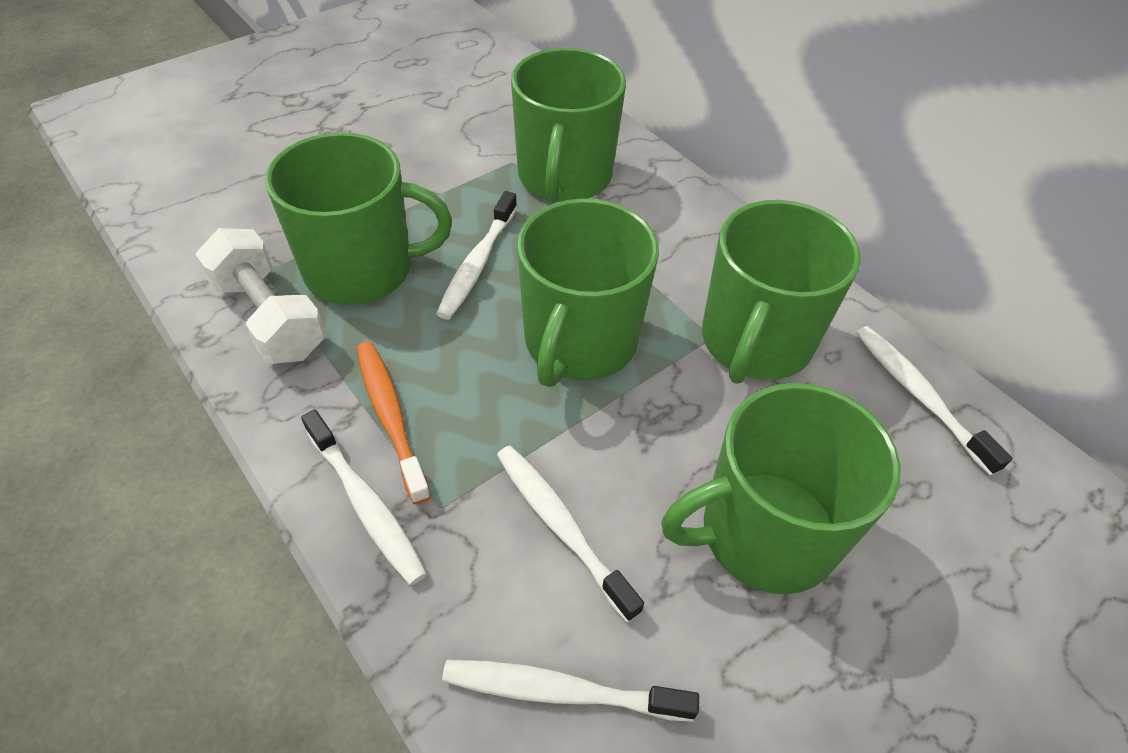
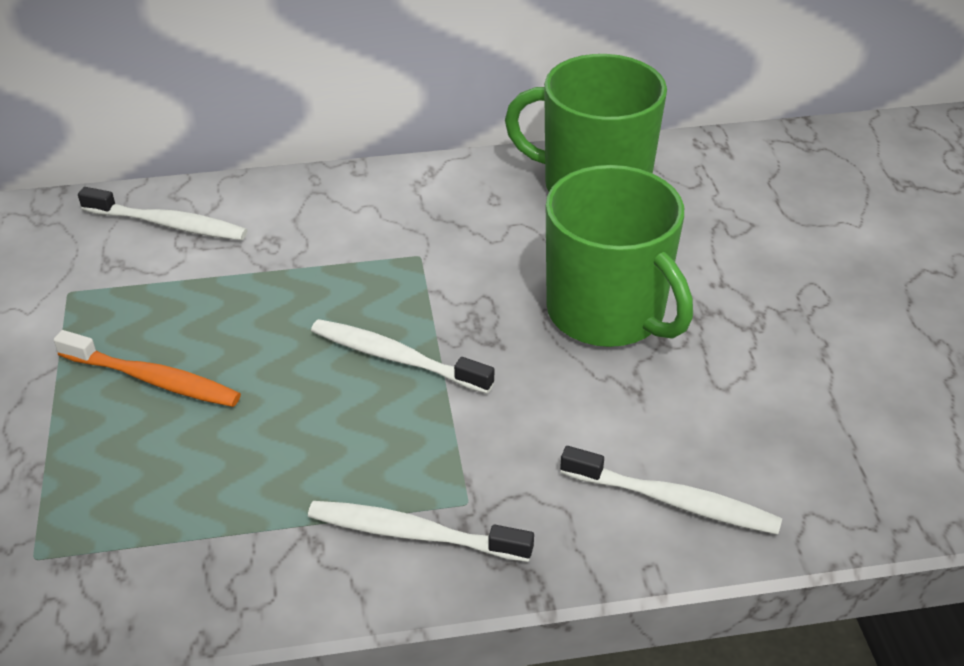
green mug: 5 -> 2
white dumbbell: 1 -> 0
white toothbrush: 5 -> 4

